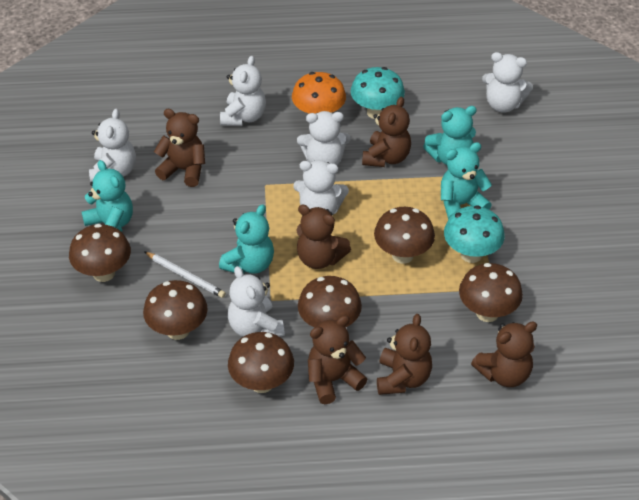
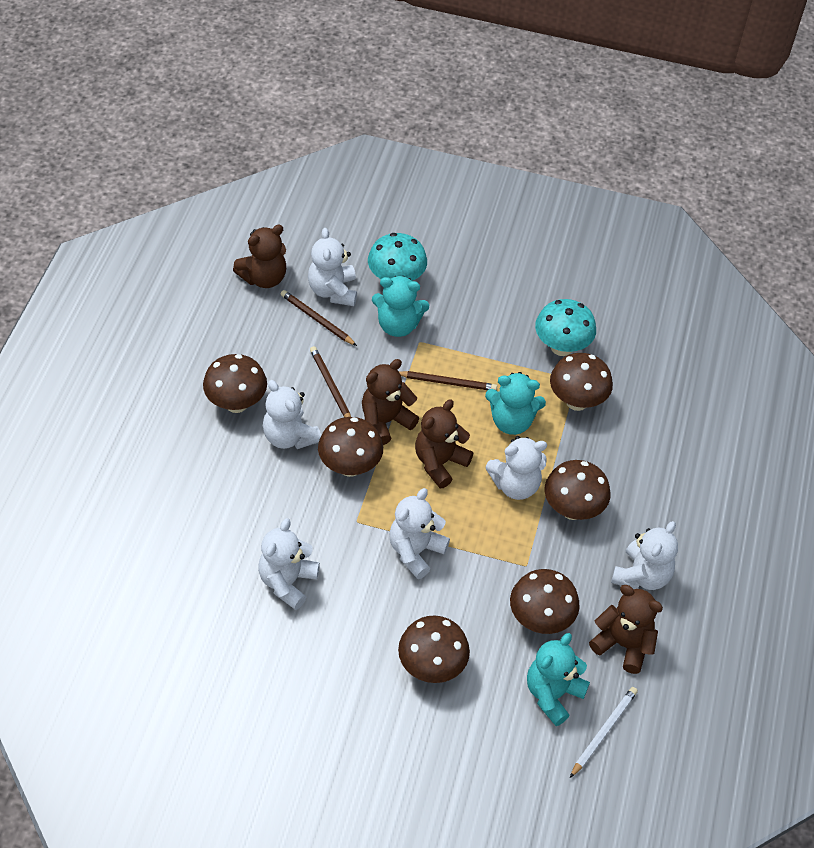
brown pencil: 0 -> 3
brown teddy bear: 6 -> 4
orange mushroom: 1 -> 0
turquoise teddy bear: 4 -> 3

